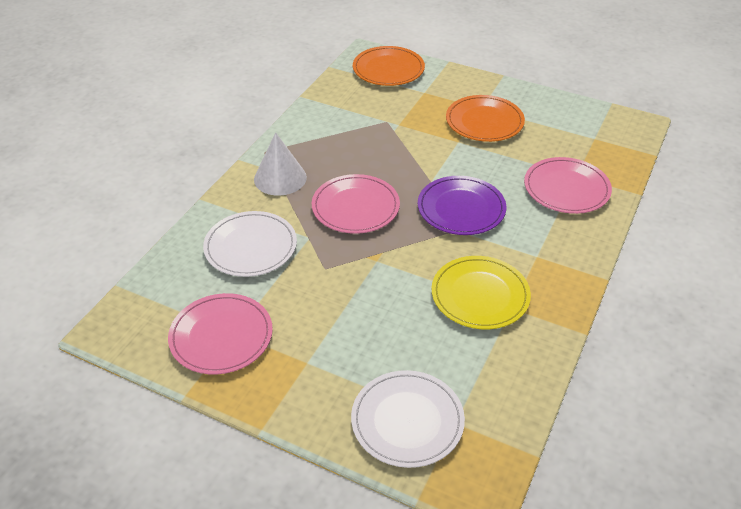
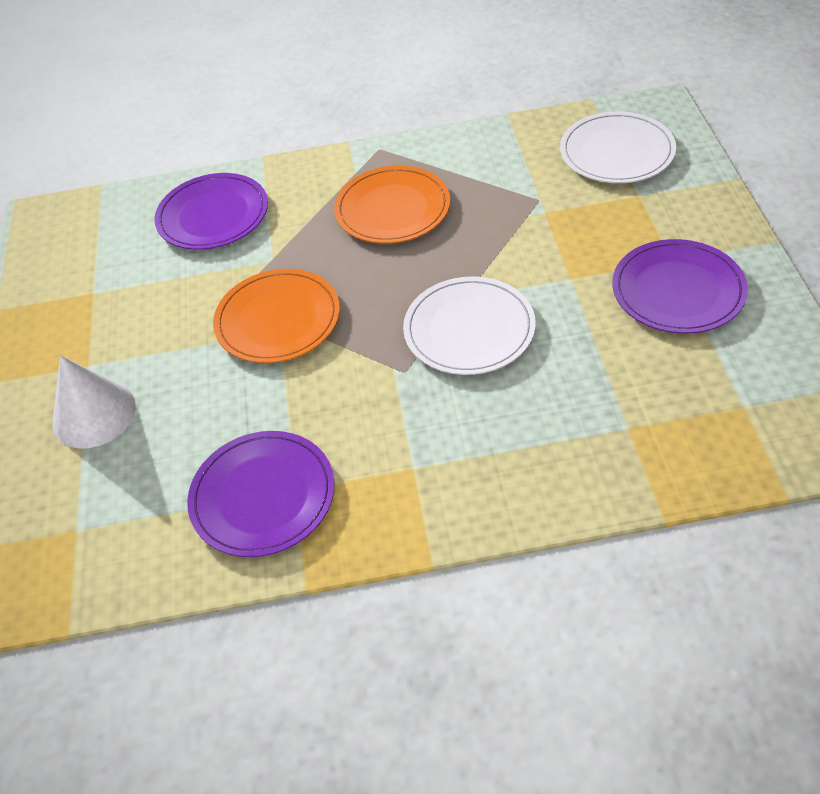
pink plate: 3 -> 0
purple plate: 1 -> 3
yellow plate: 1 -> 0

